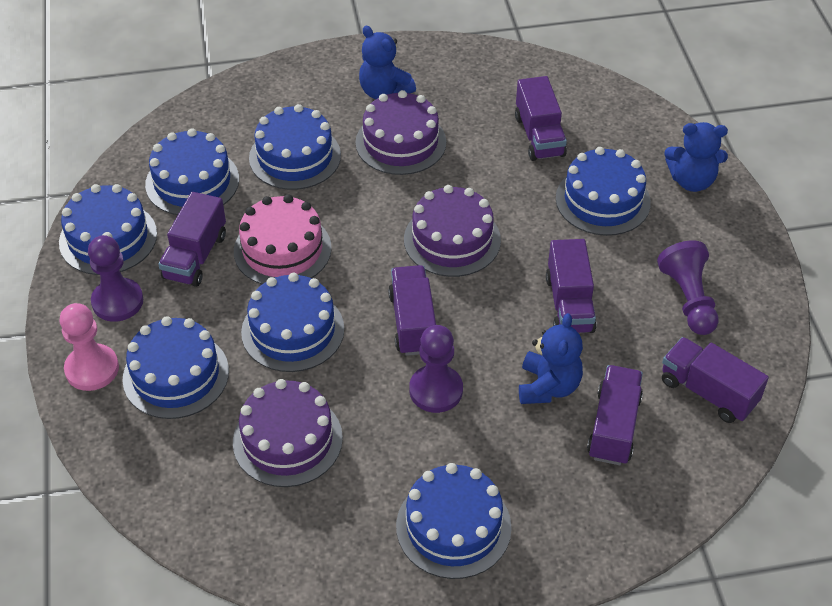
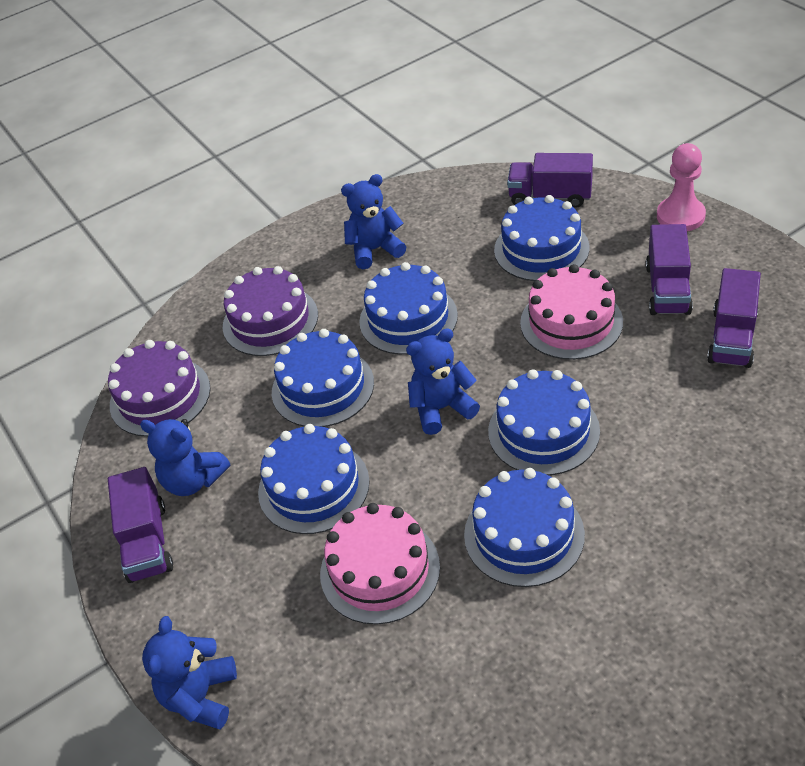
blue cake: 7 -> 6
blue teddy bear: 3 -> 4
pink cake: 1 -> 2
purple cake: 3 -> 2
purple pawn: 3 -> 0
purple truck: 6 -> 4

